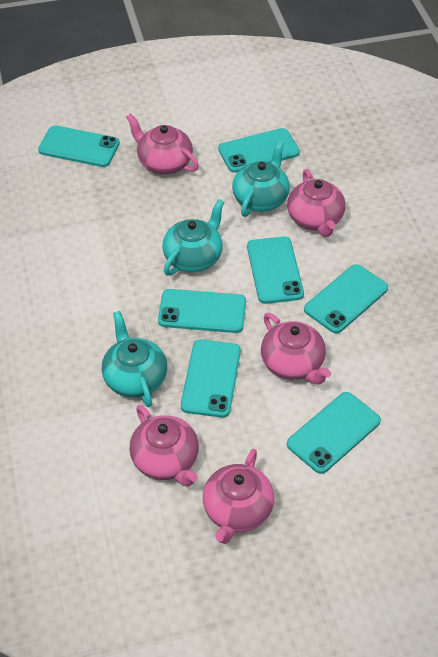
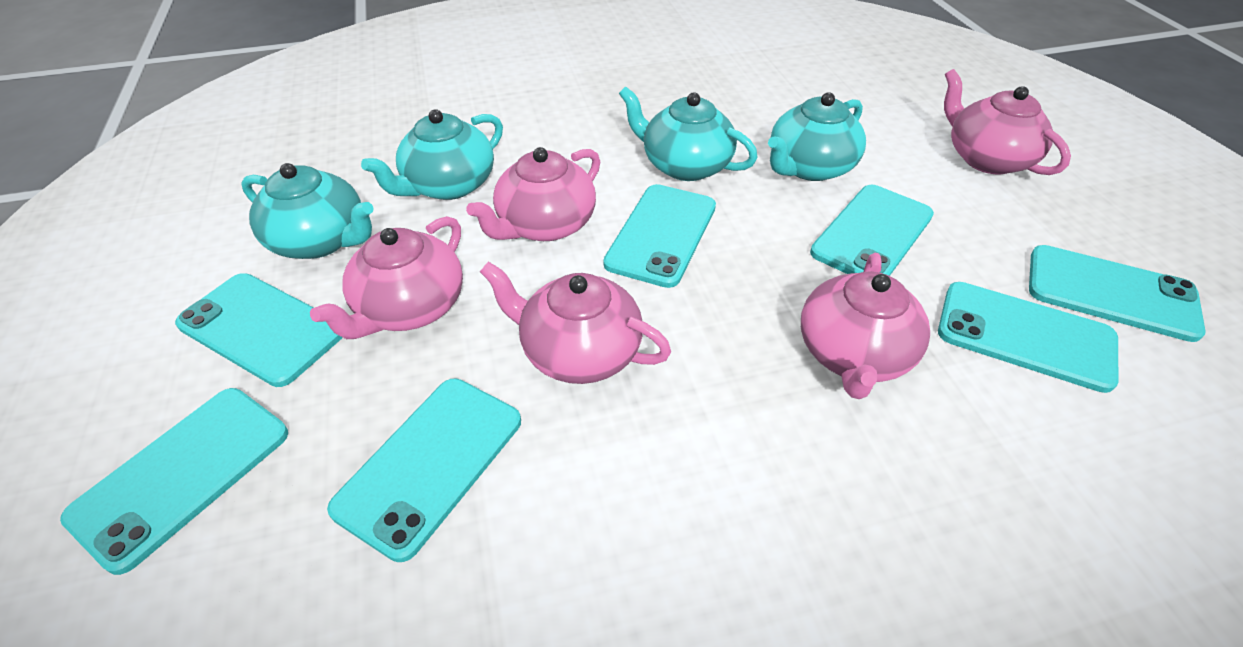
turquoise teapot: 3 -> 4

